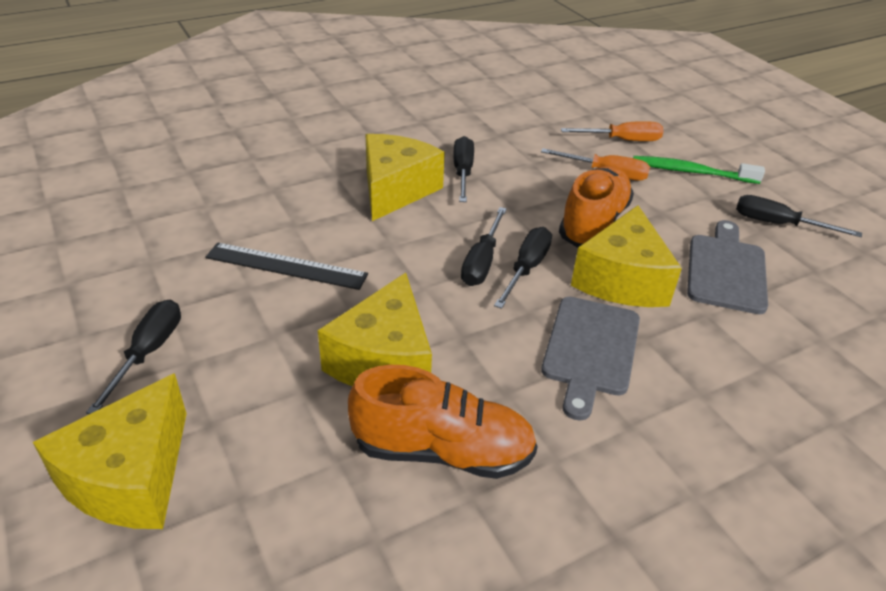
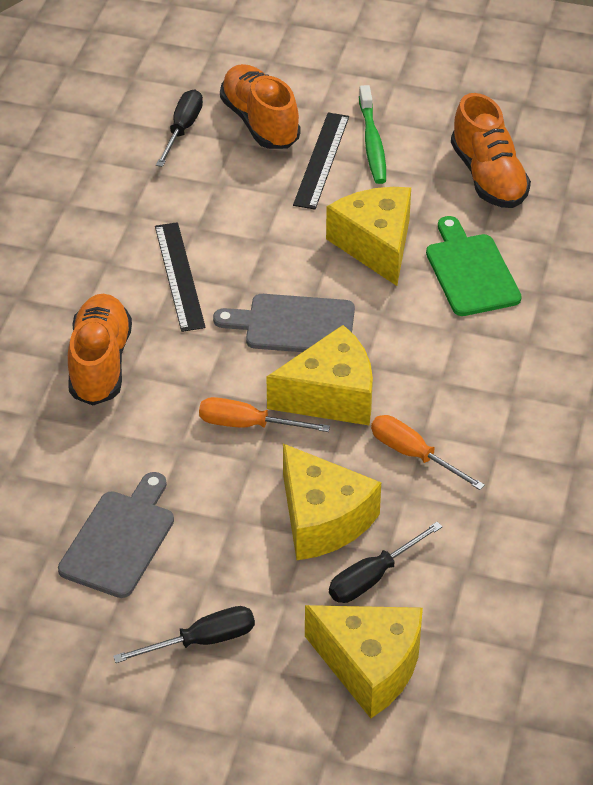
black ruler: 1 -> 2
black screwdriver: 5 -> 3
green cutting board: 0 -> 1
orange shoe: 2 -> 3

